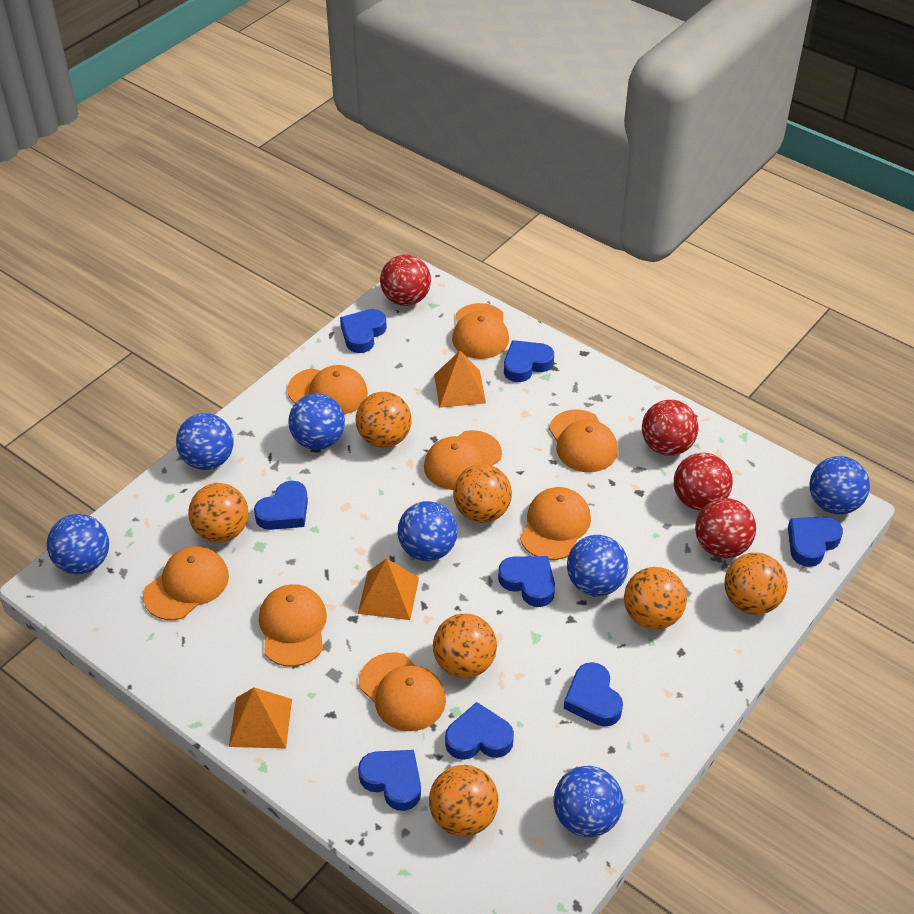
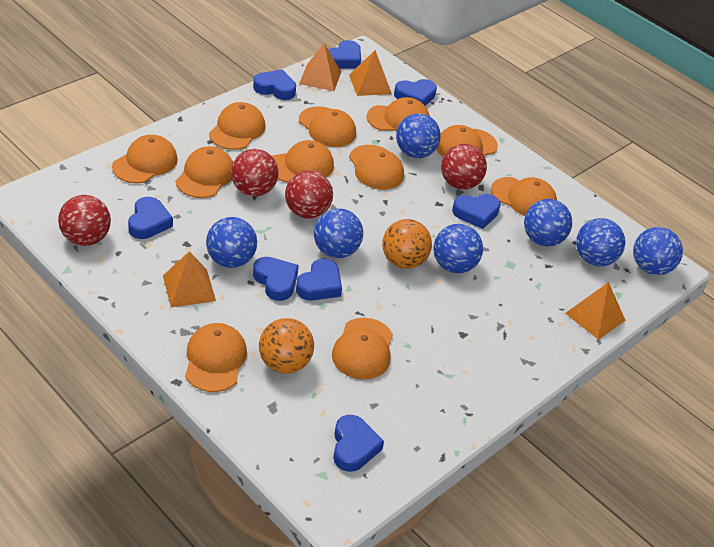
orange ball: 7 -> 2
orange cap: 8 -> 11
orange pyramid: 3 -> 4

